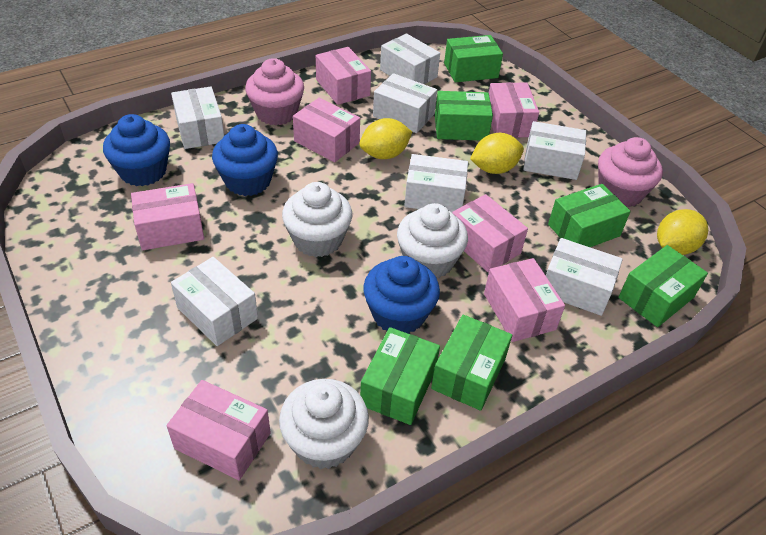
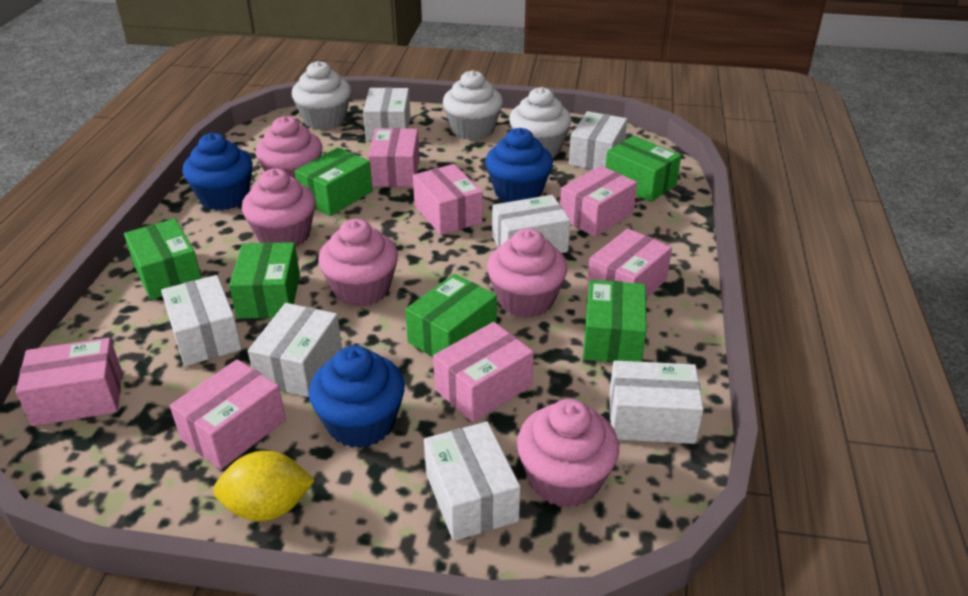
pink cupcake: 2 -> 5
yellow lemon: 3 -> 1

